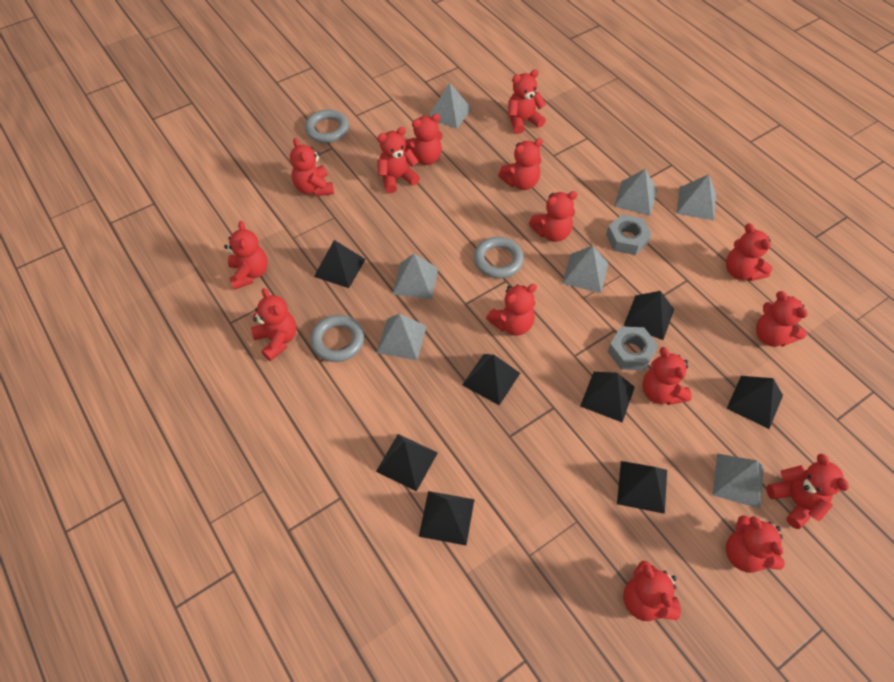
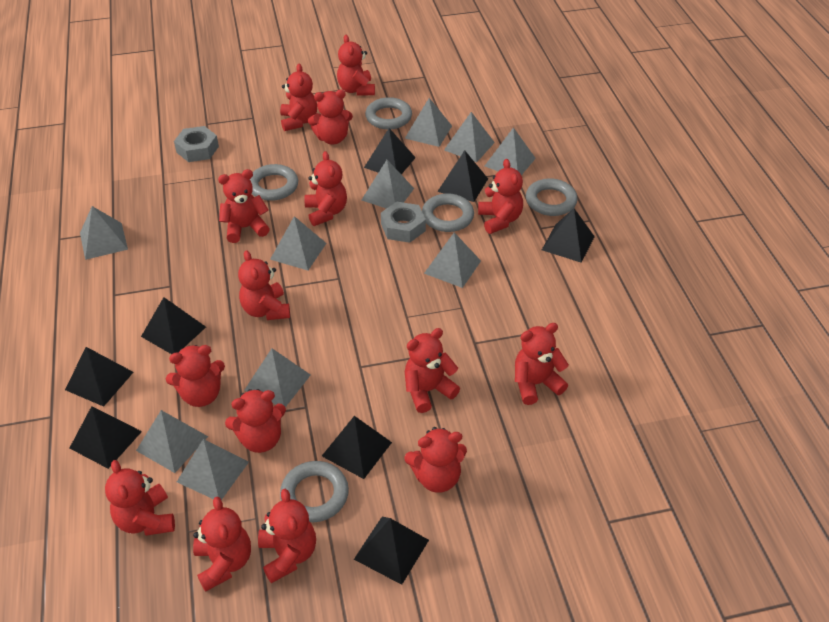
grey pyramid: 7 -> 10
grey ring: 3 -> 5

